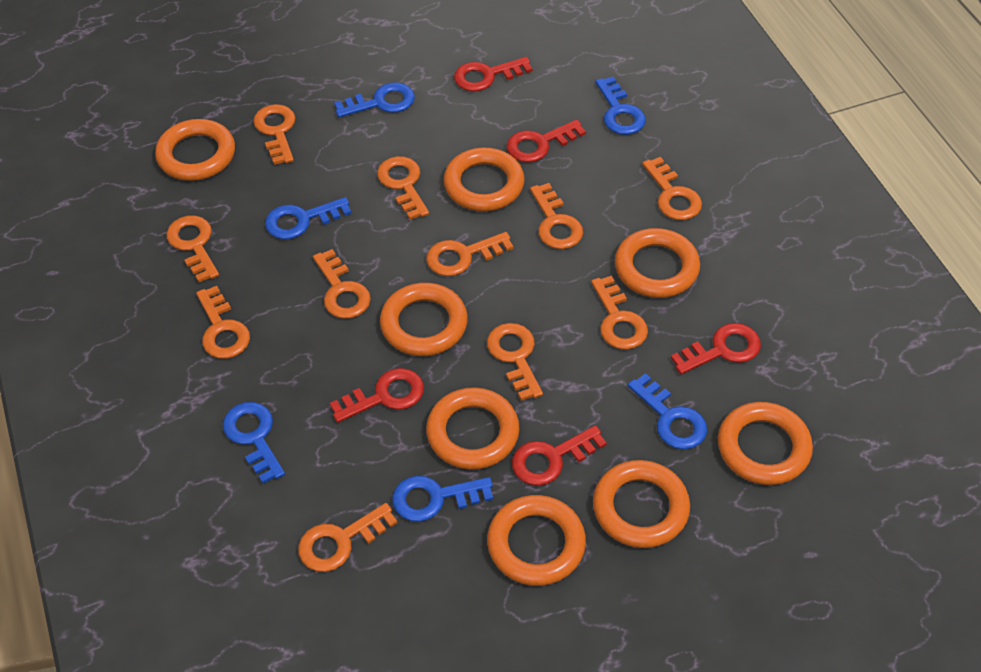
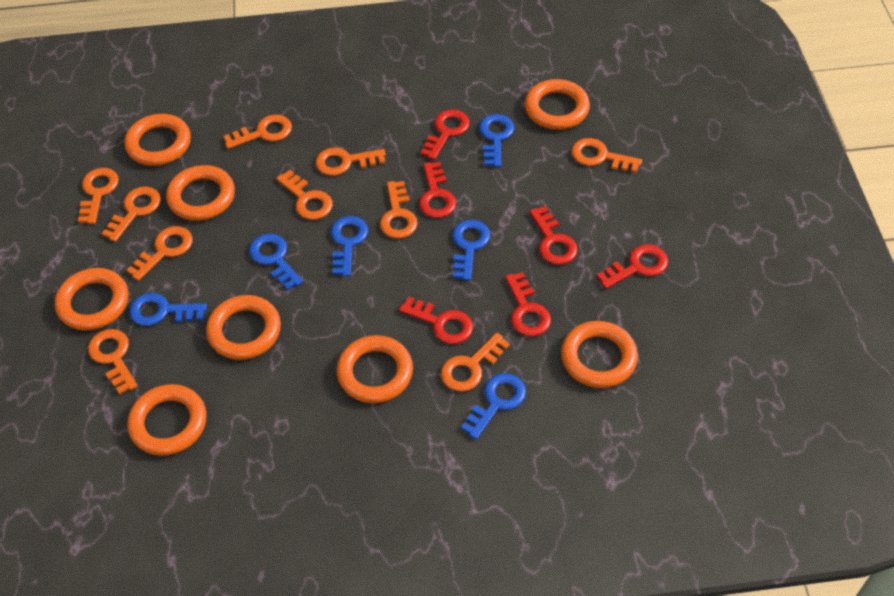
orange key: 11 -> 10
red key: 5 -> 6

